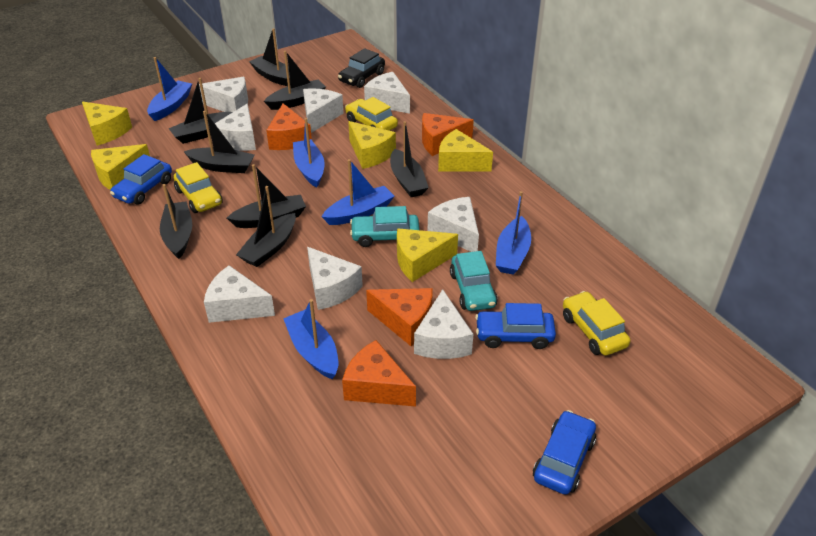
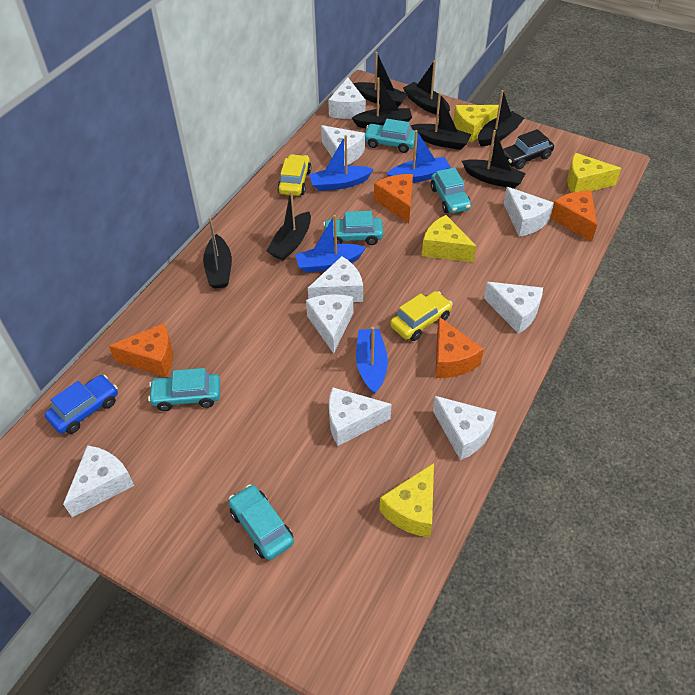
blue boat: 5 -> 4
blue car: 3 -> 1
turquoise car: 2 -> 5
white cheese: 8 -> 9
yellow car: 3 -> 2
yellow cheese: 5 -> 4

